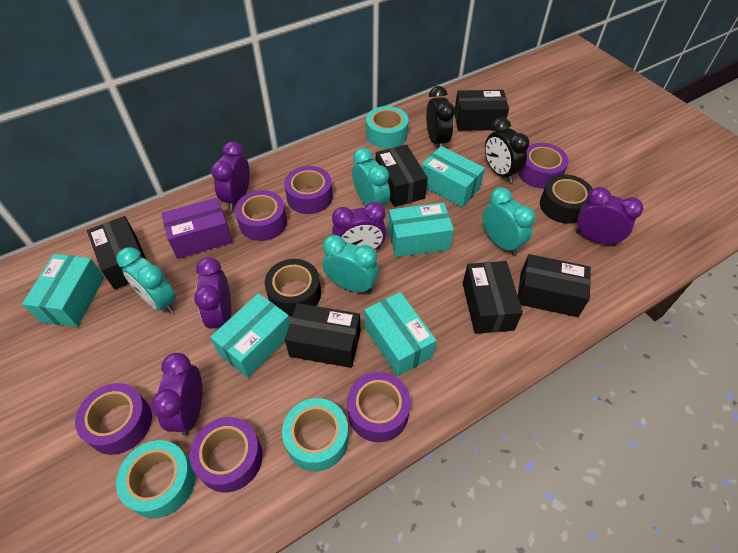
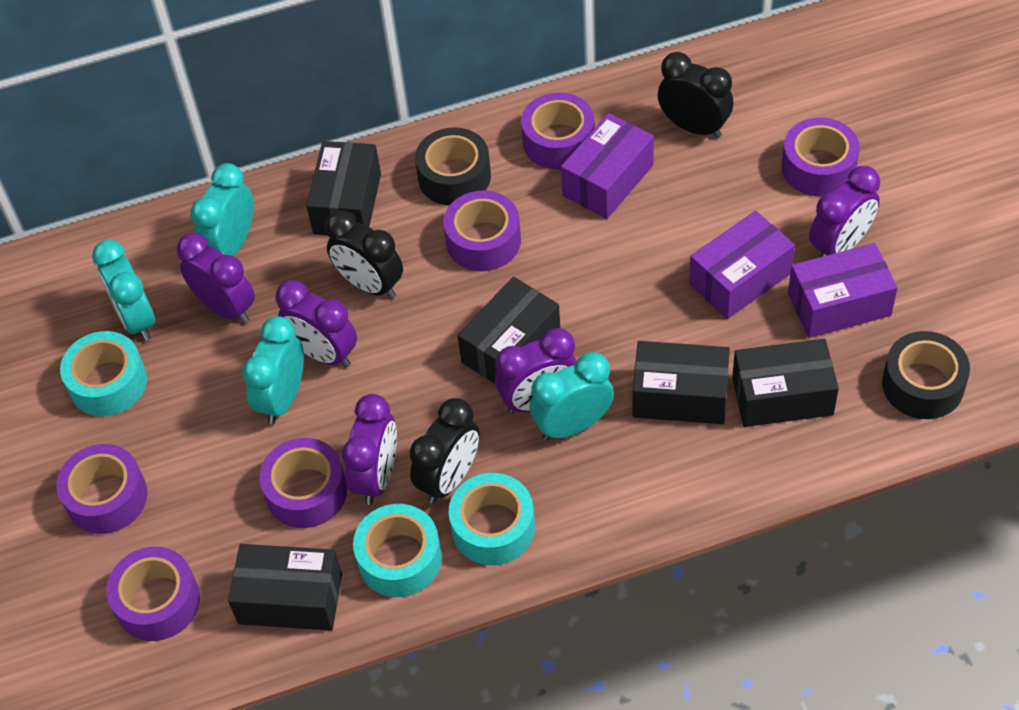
black box: 6 -> 5
black clock: 2 -> 3
purple box: 1 -> 3
turquoise box: 5 -> 0

